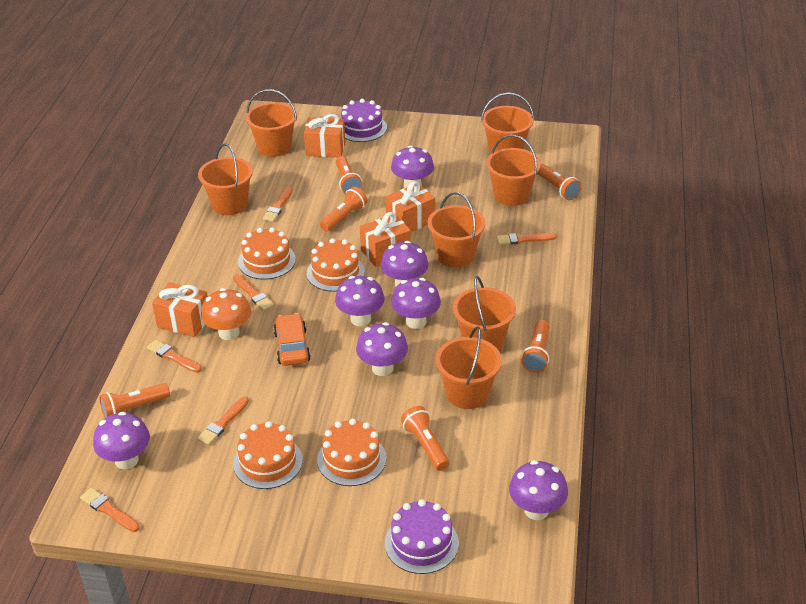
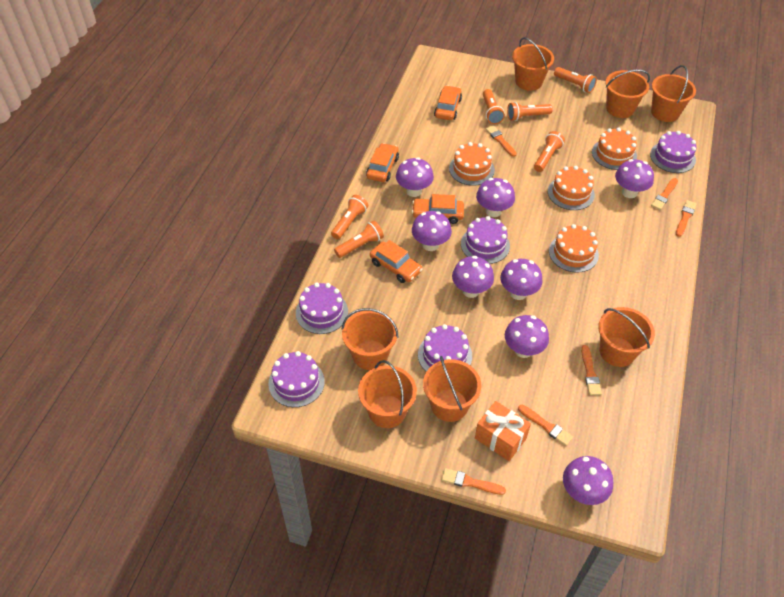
orange car: 1 -> 4
orange gift: 4 -> 1
orange mushroom: 1 -> 0
purple cake: 2 -> 5
purple mushroom: 7 -> 8

